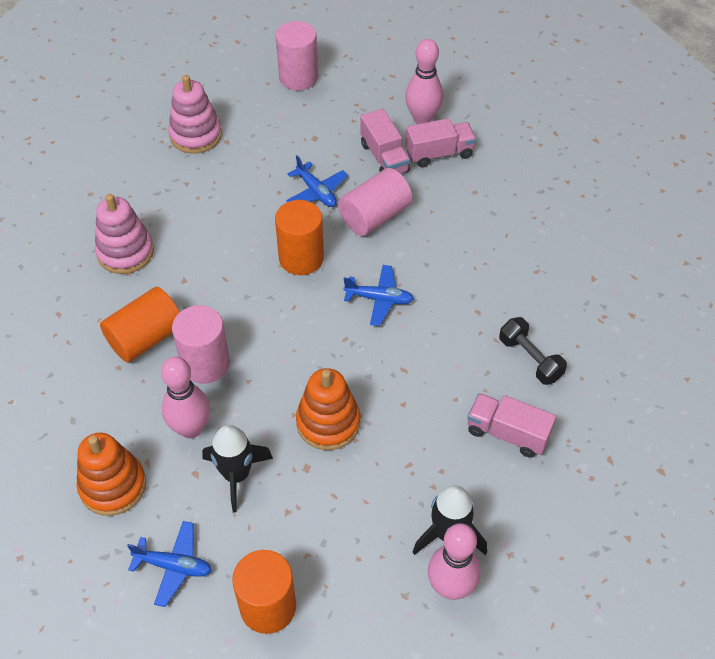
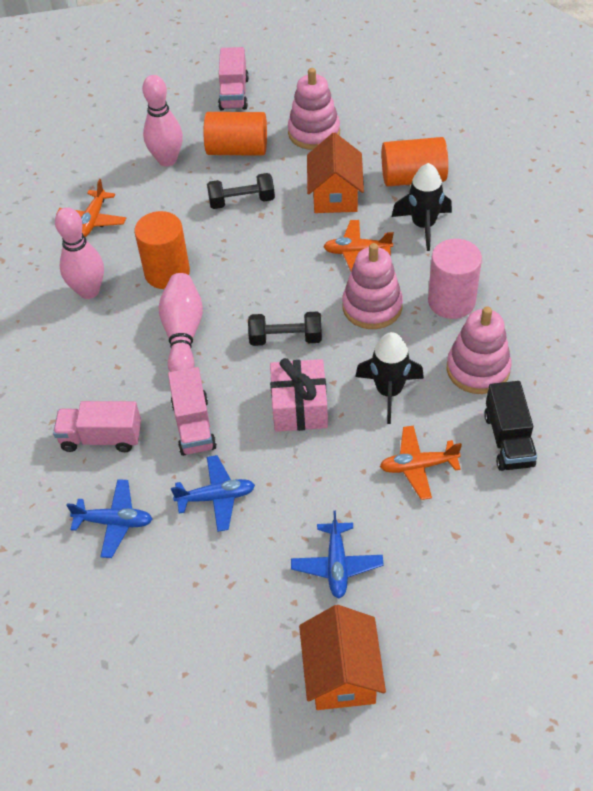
black dumbbell: 1 -> 2
black truck: 0 -> 1
orange house: 0 -> 2
orange plane: 0 -> 3
orange stacking toy: 2 -> 0
pink cylinder: 3 -> 1
pink gift: 0 -> 1
pink stacking toy: 2 -> 3

